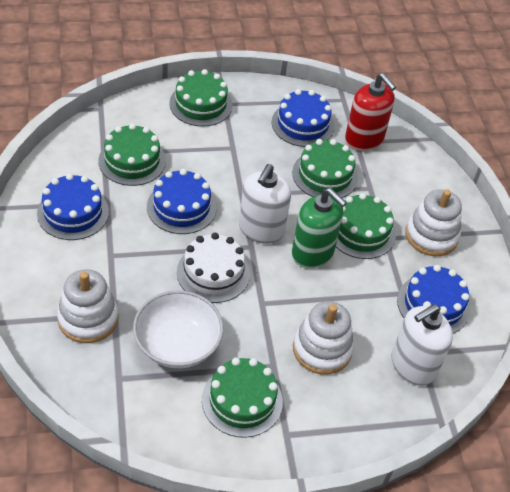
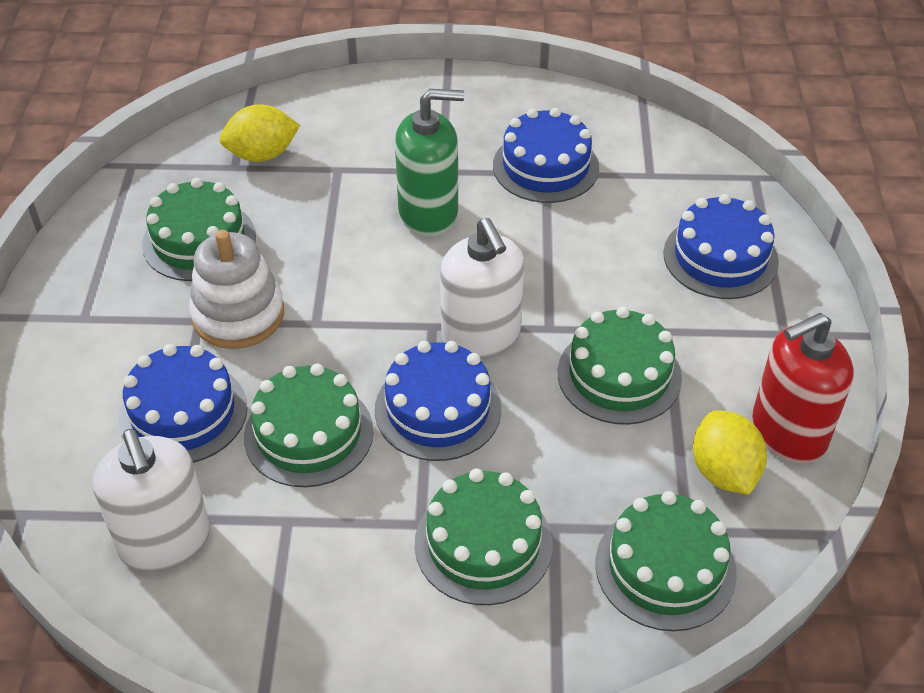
white bowl: 1 -> 0
white cake: 1 -> 0
white stacking toy: 3 -> 1
yellow lemon: 0 -> 2

